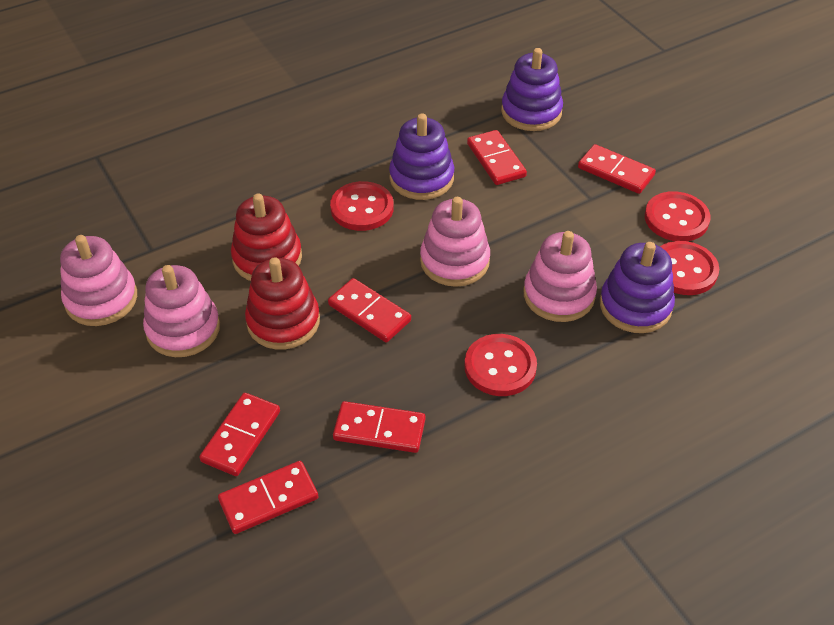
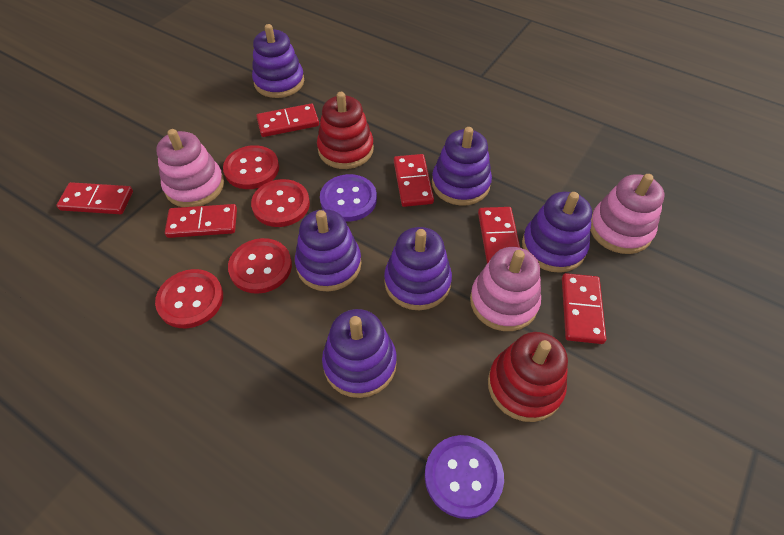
pink stacking toy: 4 -> 3
purple button: 0 -> 2
purple stacking toy: 3 -> 6

